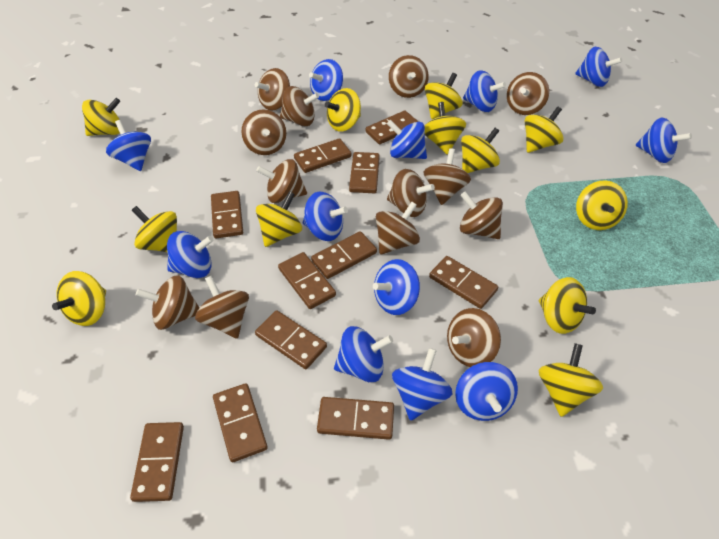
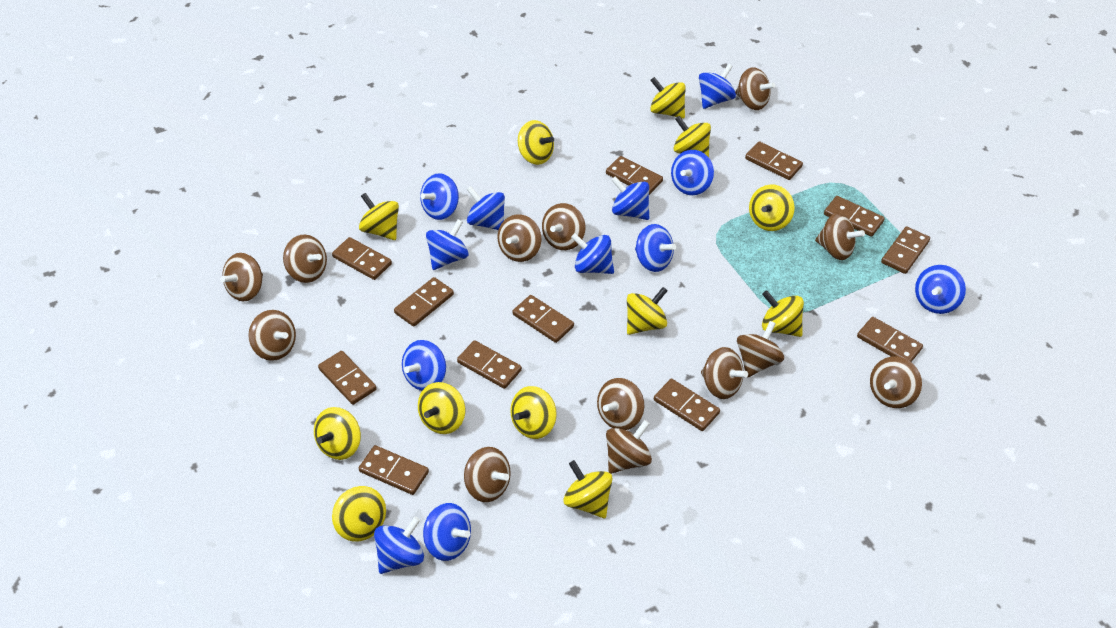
brown domino: 11 -> 12

